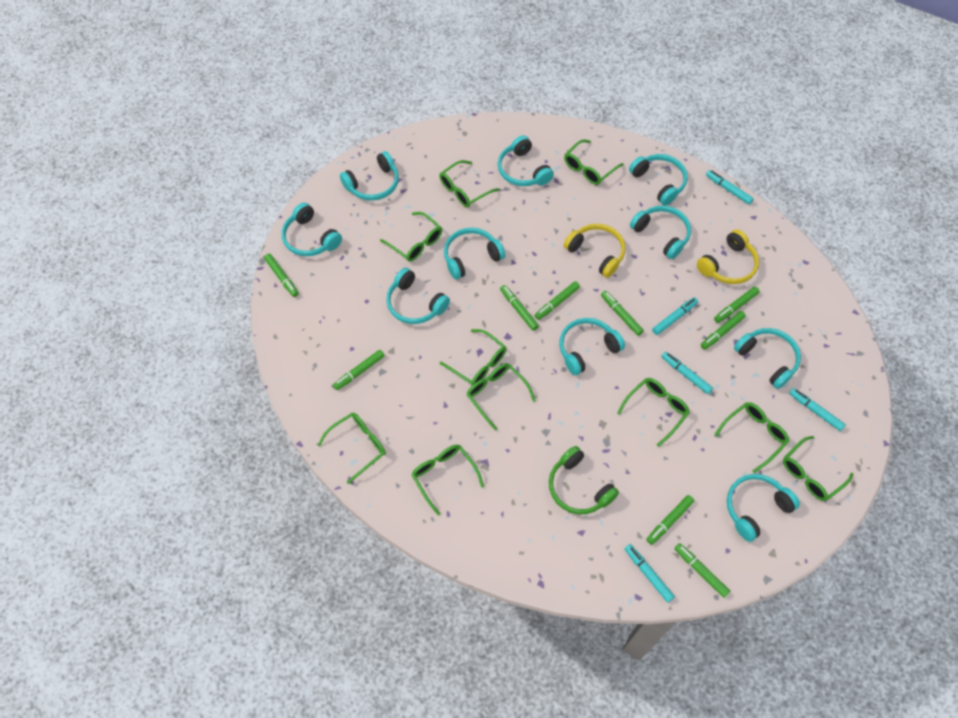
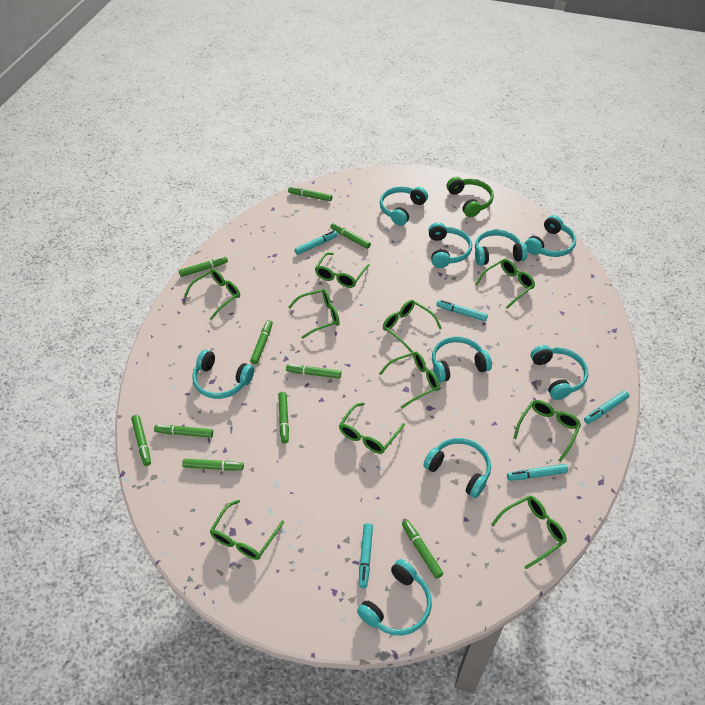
green marker: 9 -> 10
turquoise headphones: 10 -> 9
yellow headphones: 2 -> 0

